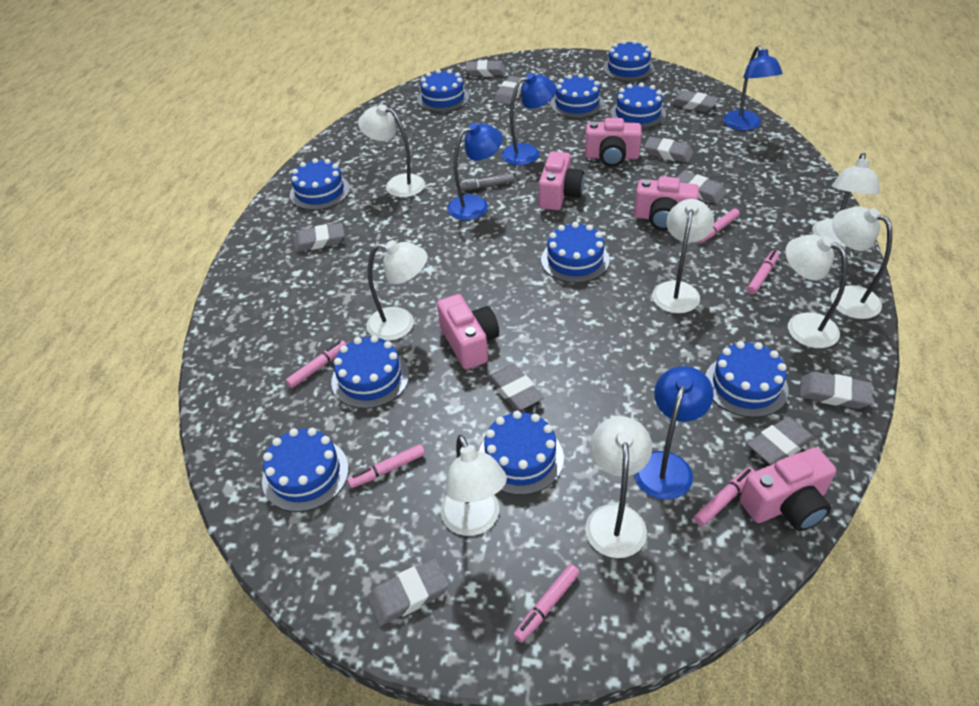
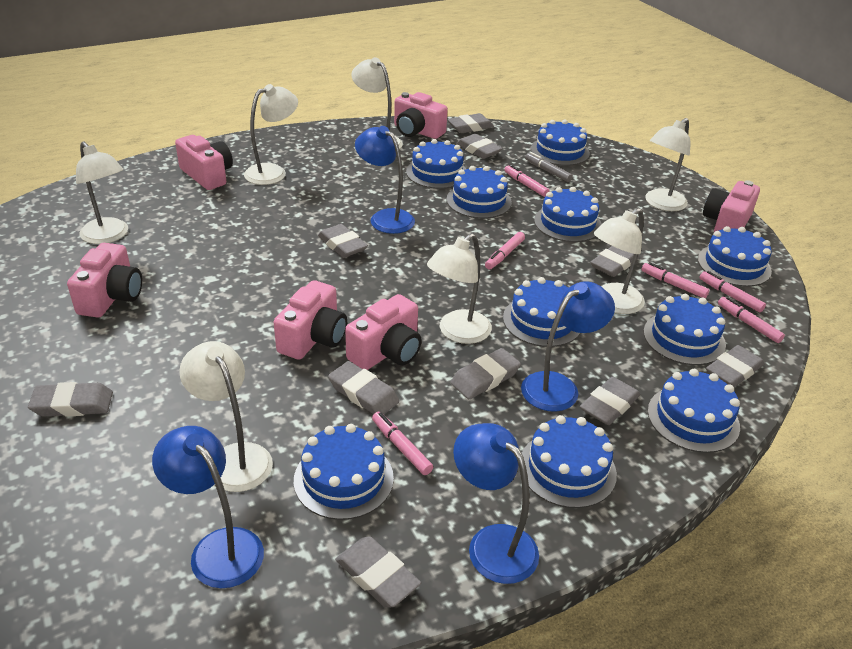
pink camera: 5 -> 6
white lamp: 8 -> 7

